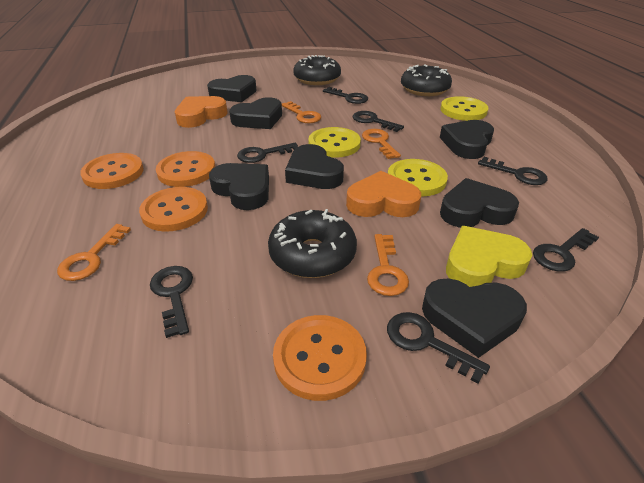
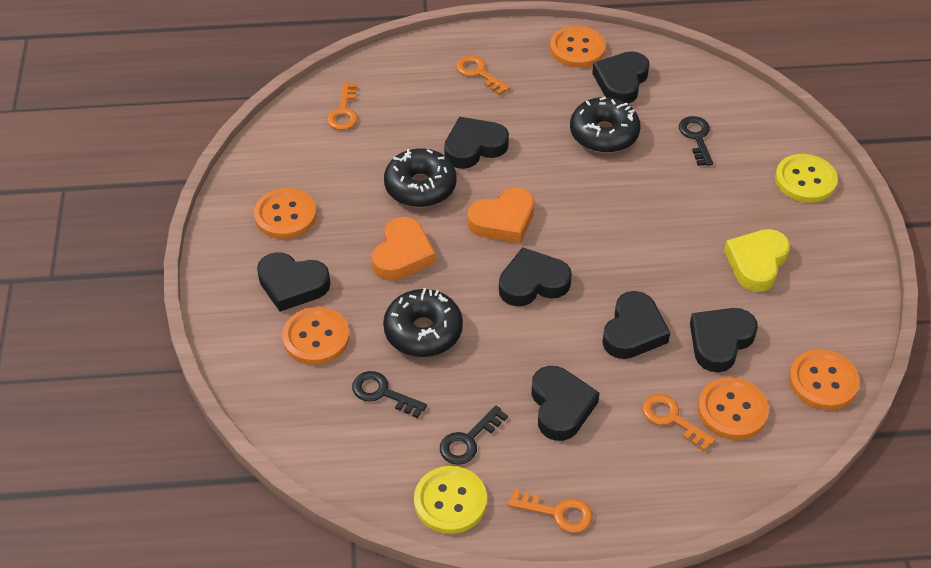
black key: 7 -> 3
orange button: 4 -> 5
yellow button: 3 -> 2

